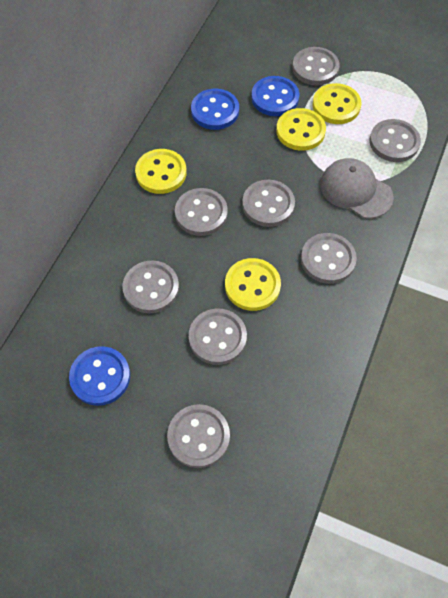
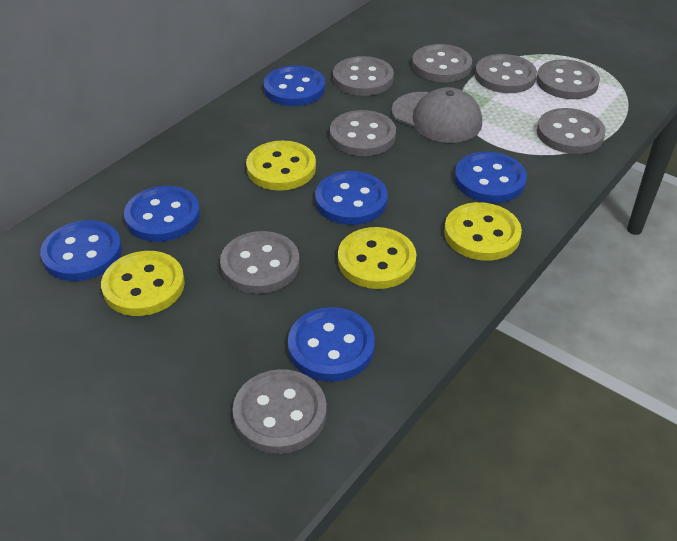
blue button: 3 -> 6

